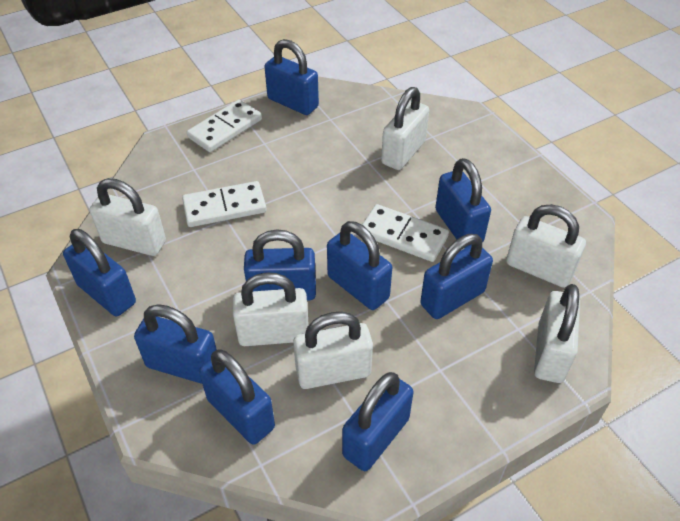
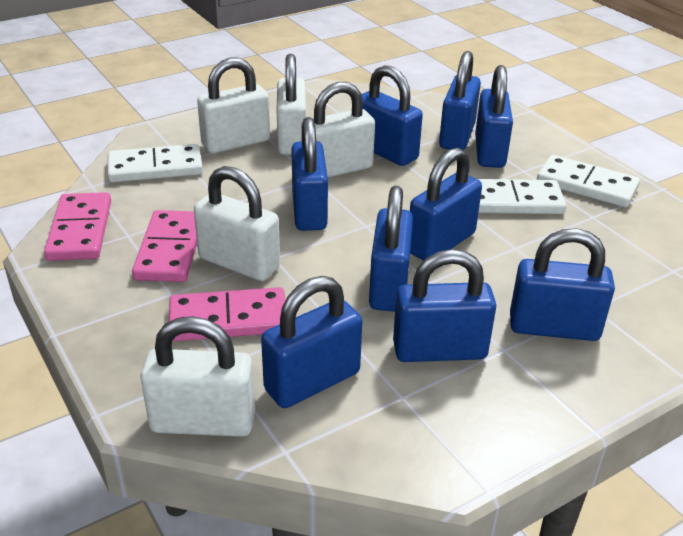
pink domino: 0 -> 3
white padlock: 6 -> 5

